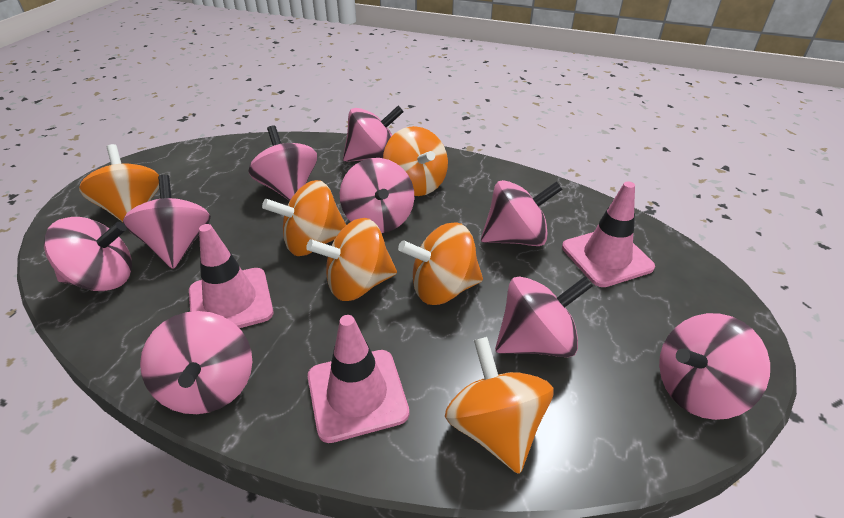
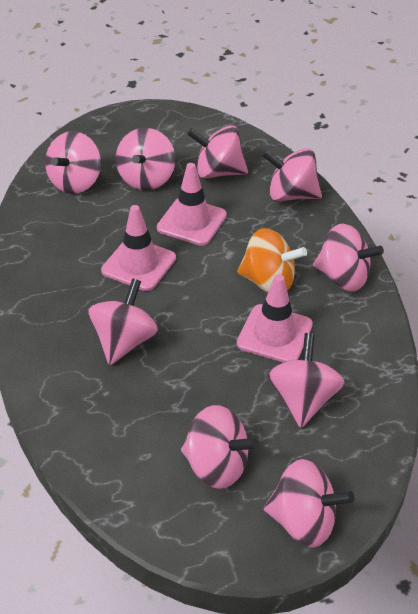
orange spinning top: 6 -> 1

